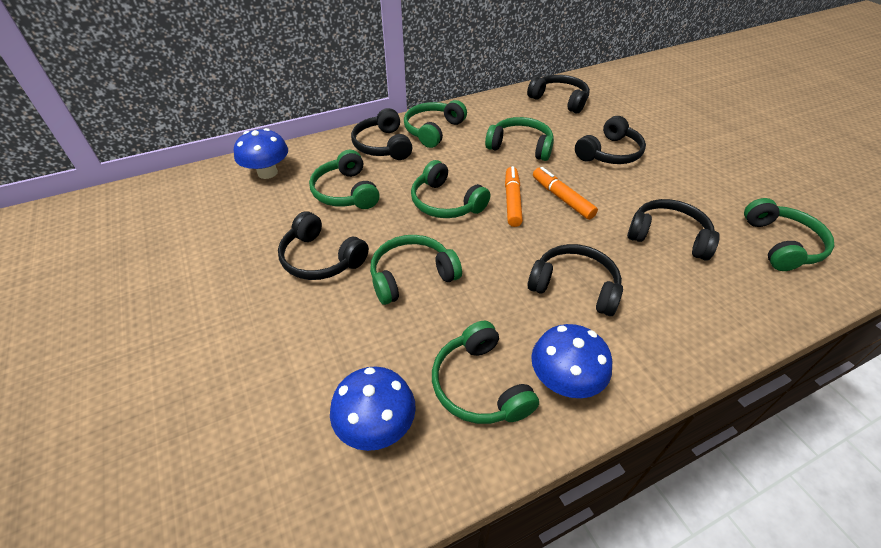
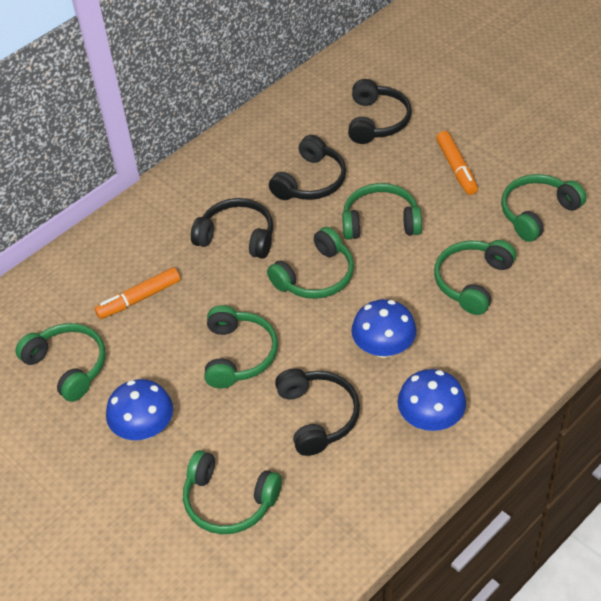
black headphones: 6 -> 4

